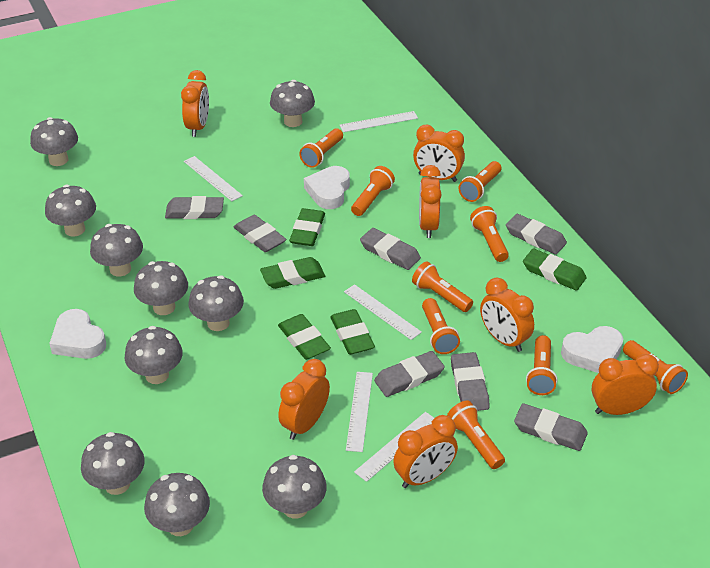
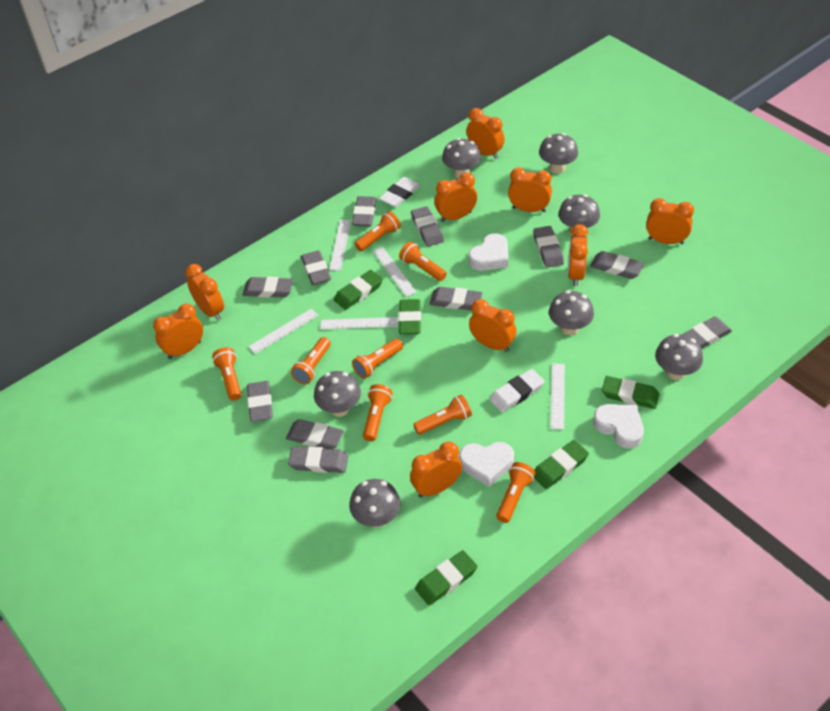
grey eraser: 7 -> 11
grey mushroom: 10 -> 7
orange clock: 7 -> 9
orange flashlight: 9 -> 8
white eraser: 0 -> 2

